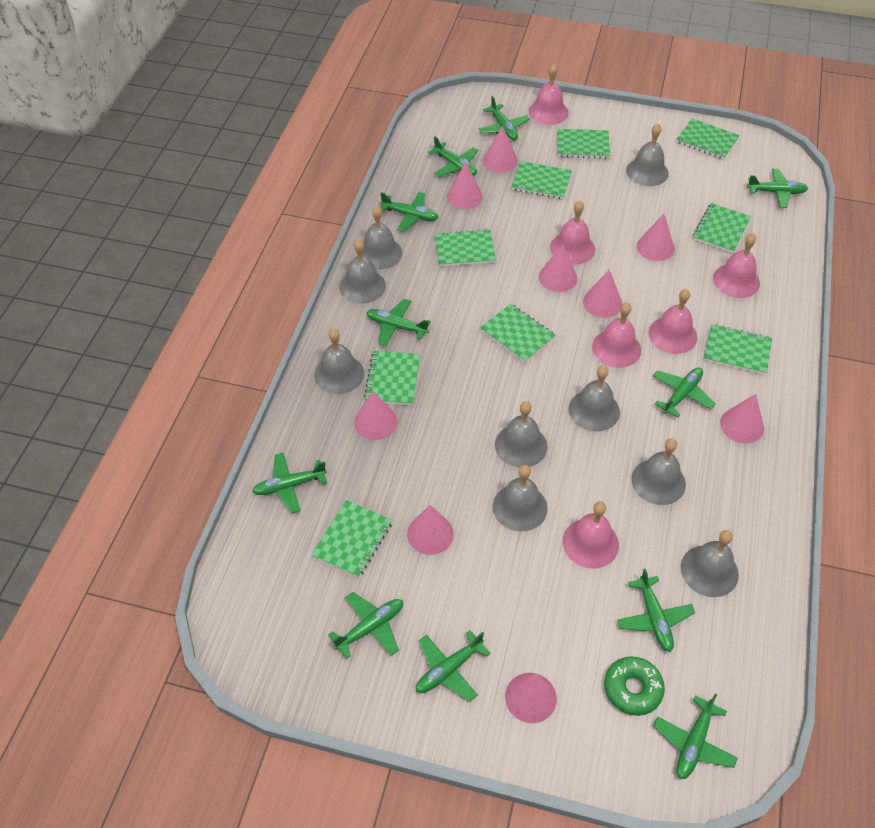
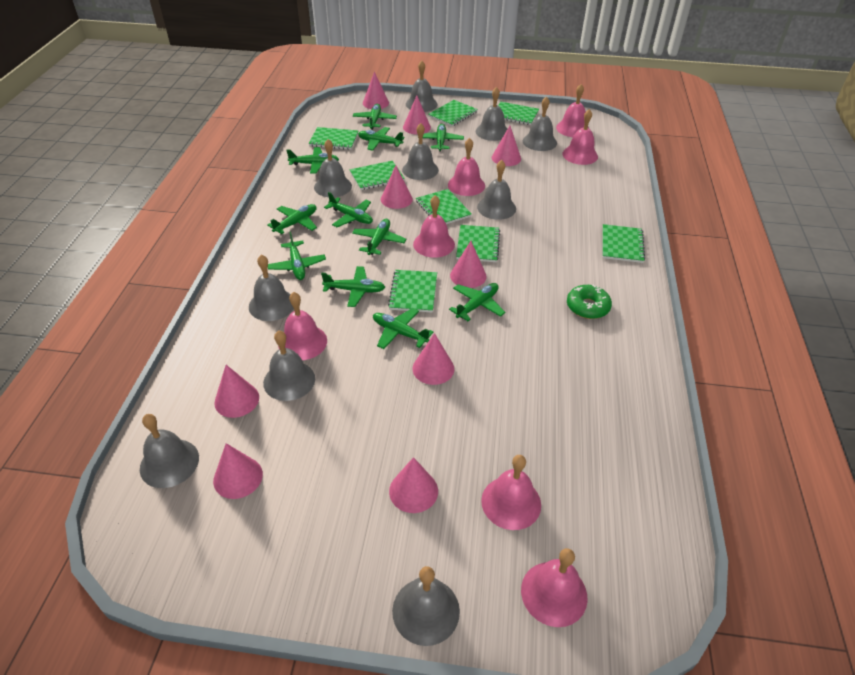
green notebook: 9 -> 8
grey bell: 9 -> 10
pink bell: 6 -> 7

